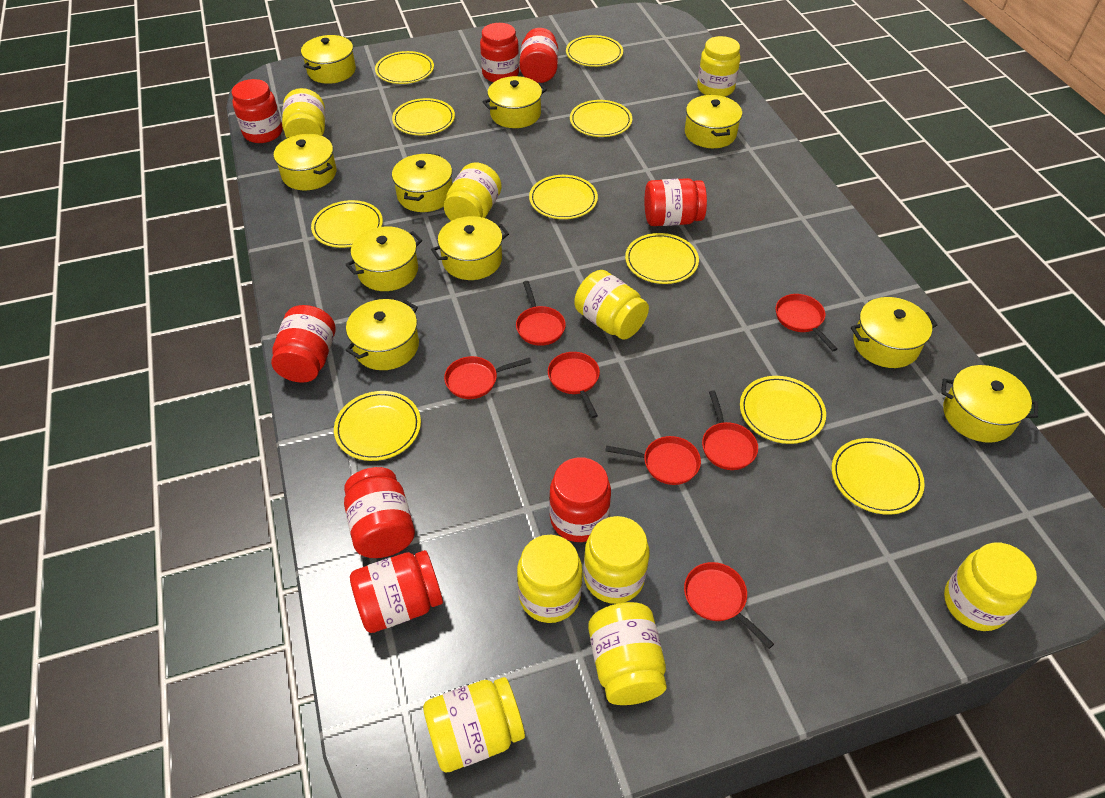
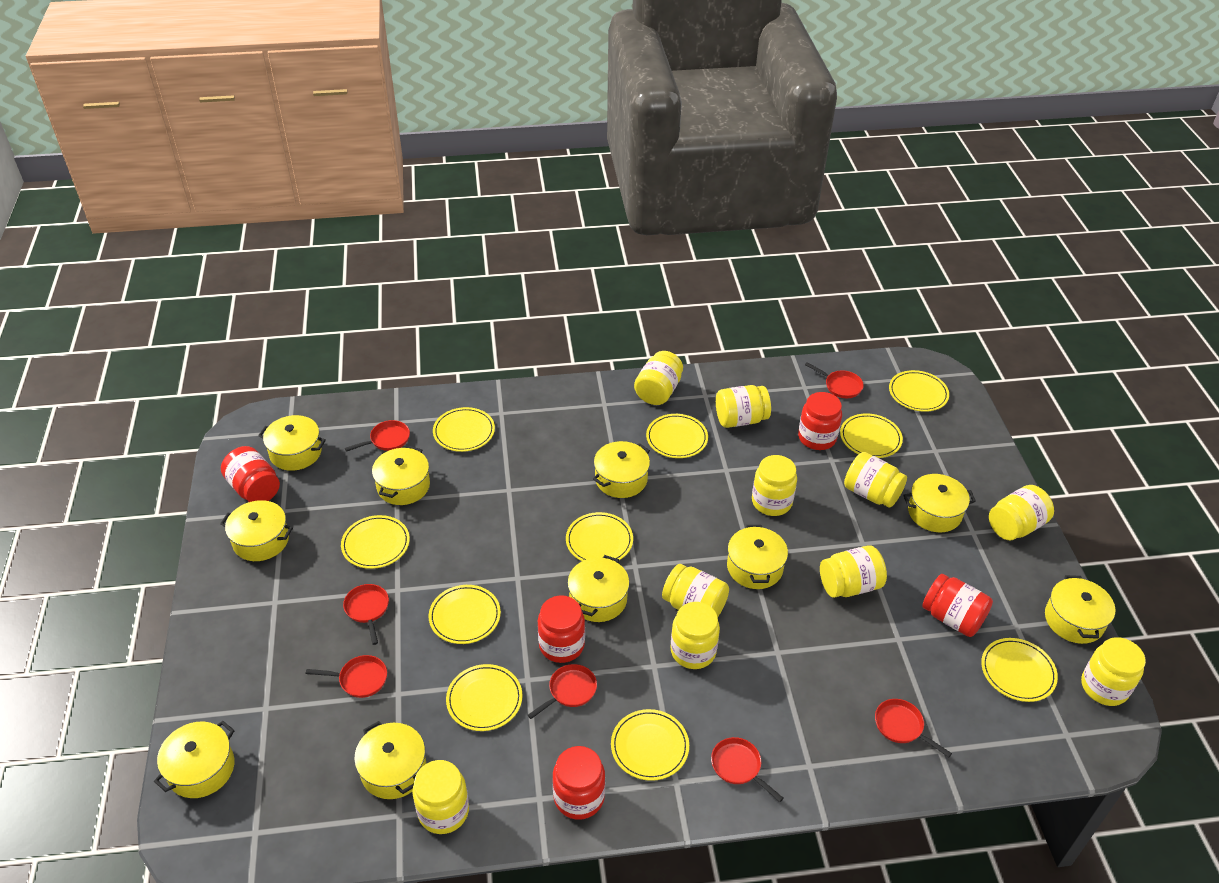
red jar: 8 -> 5
yellow jar: 9 -> 10

